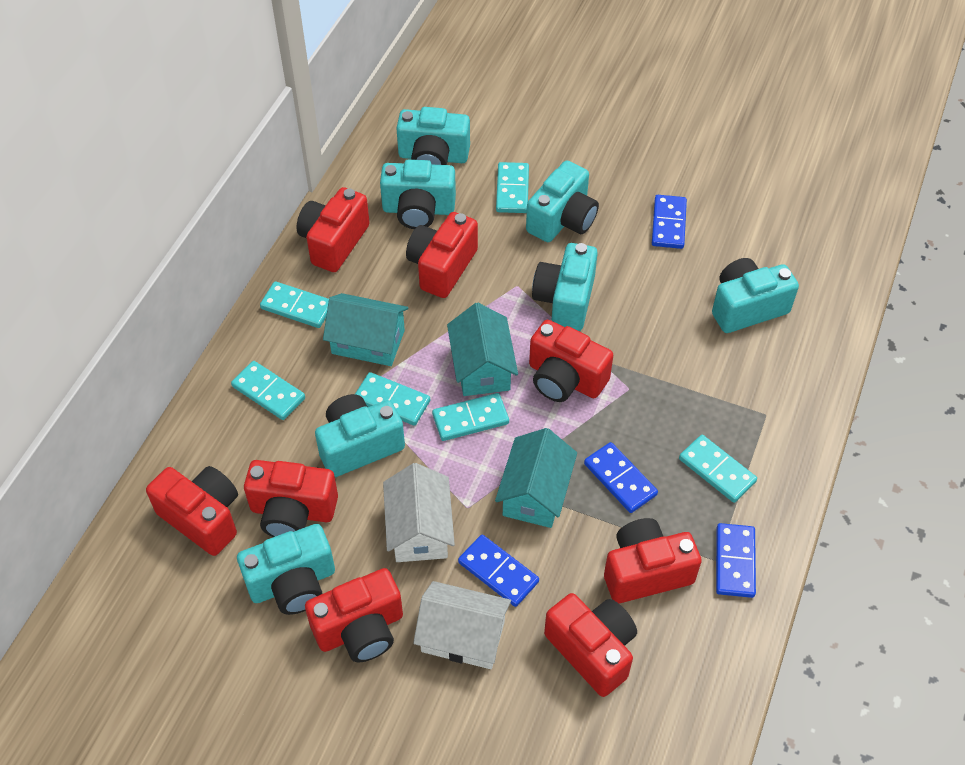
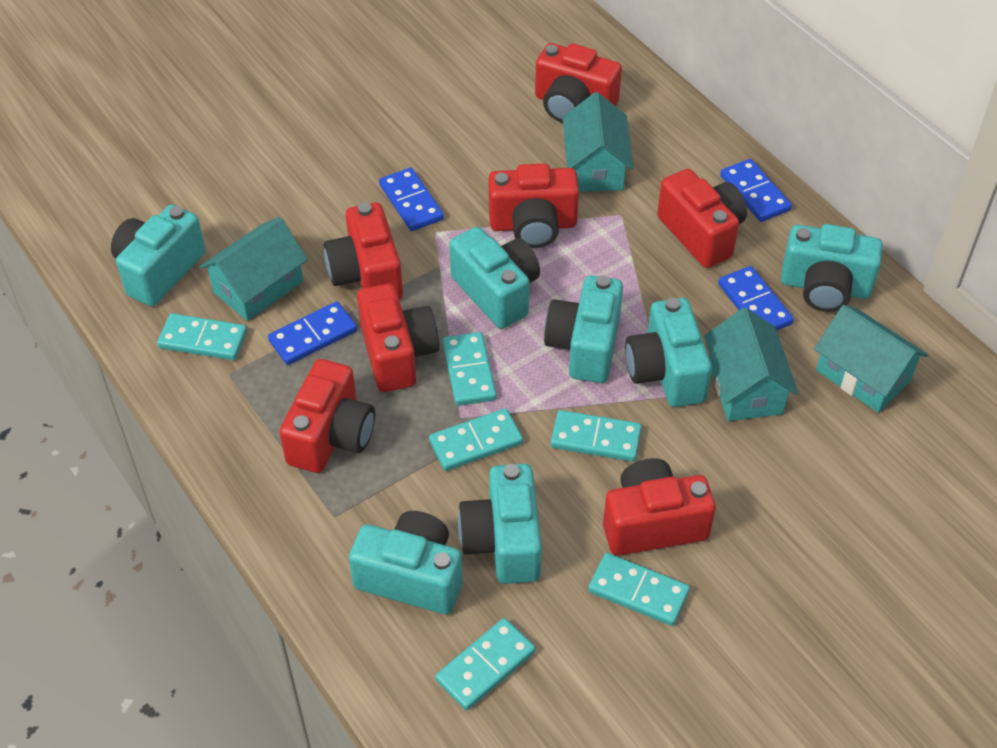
red camera: 8 -> 7
turquoise house: 3 -> 4
white house: 2 -> 0

